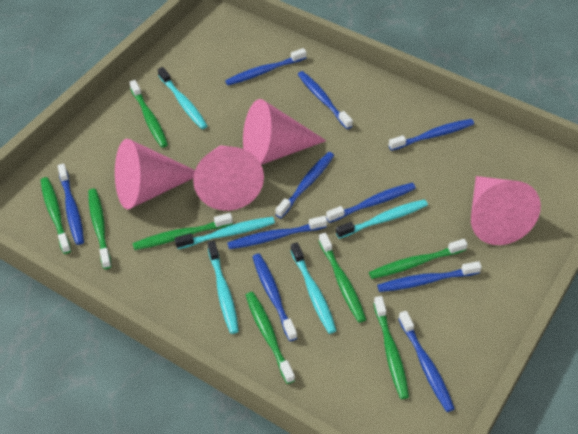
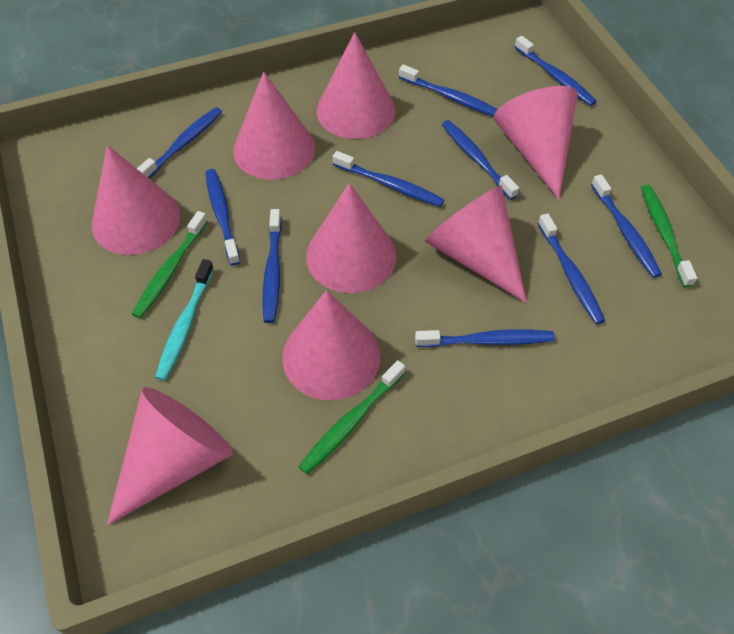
green toothbrush: 8 -> 3
pink cone: 4 -> 8
turquoise toothbrush: 5 -> 1

